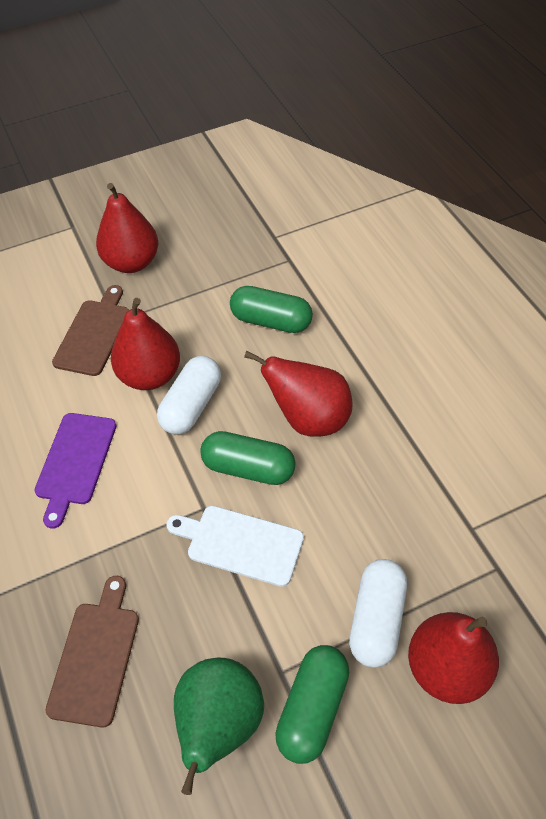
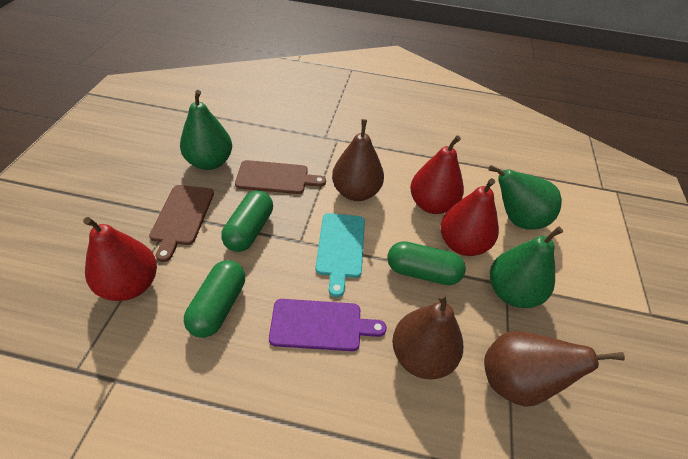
brown pear: 0 -> 3
green pear: 1 -> 3
red pear: 4 -> 3
turquoise cutting board: 0 -> 1
white capsule: 2 -> 0
white cutting board: 1 -> 0

